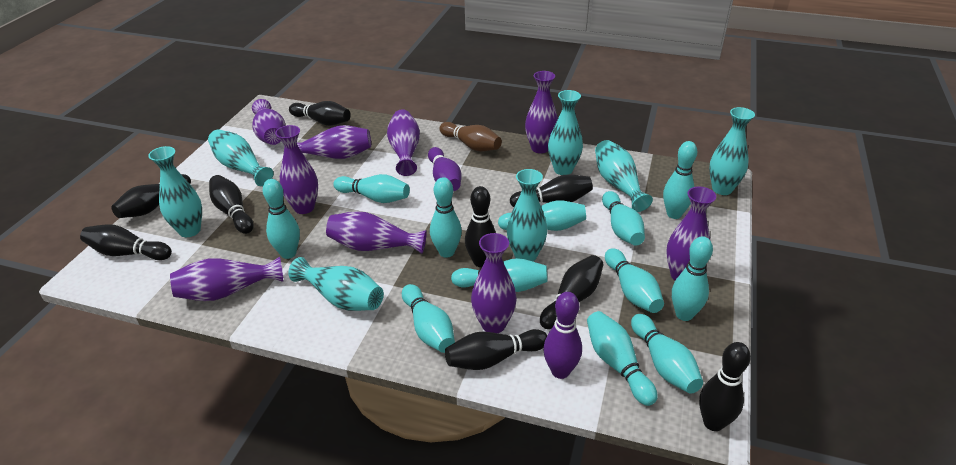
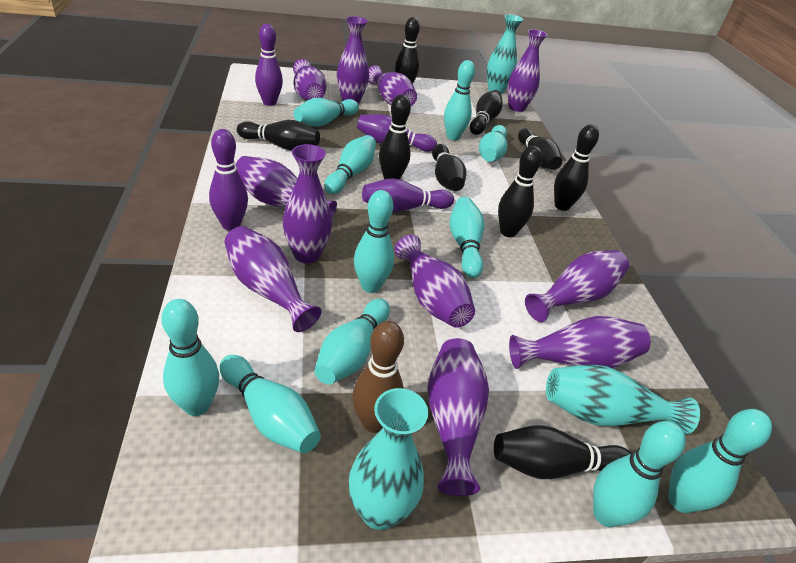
purple bowling pin: 2 -> 4
purple vase: 9 -> 11
turquoise bowling pin: 12 -> 11
turquoise vase: 7 -> 3

